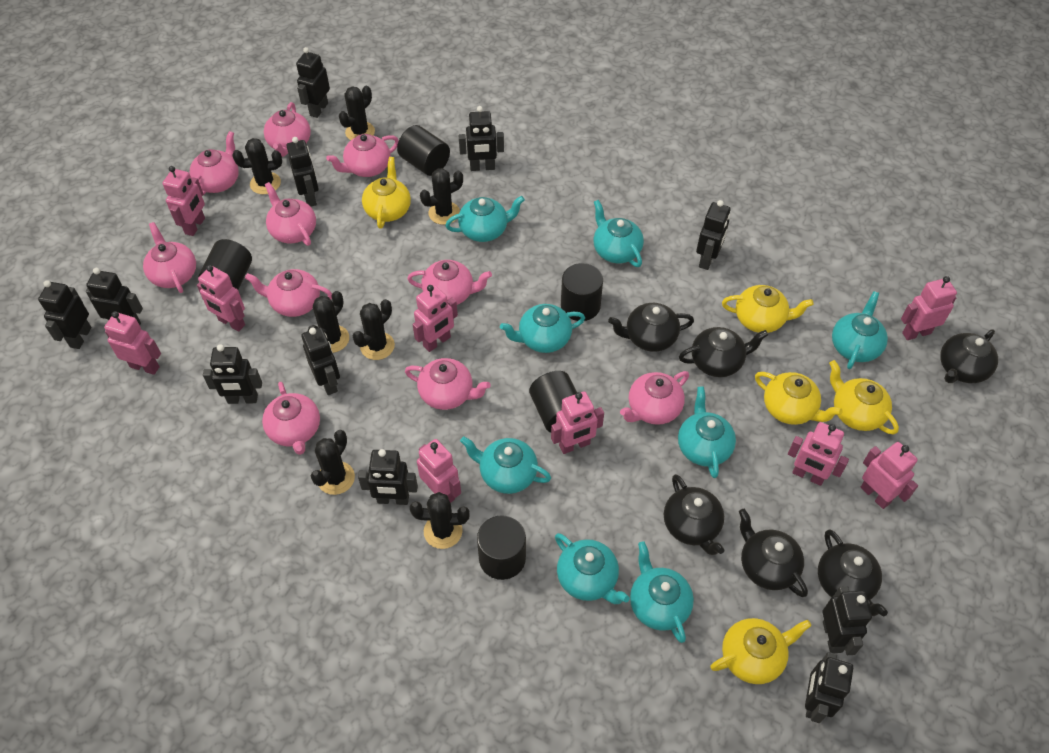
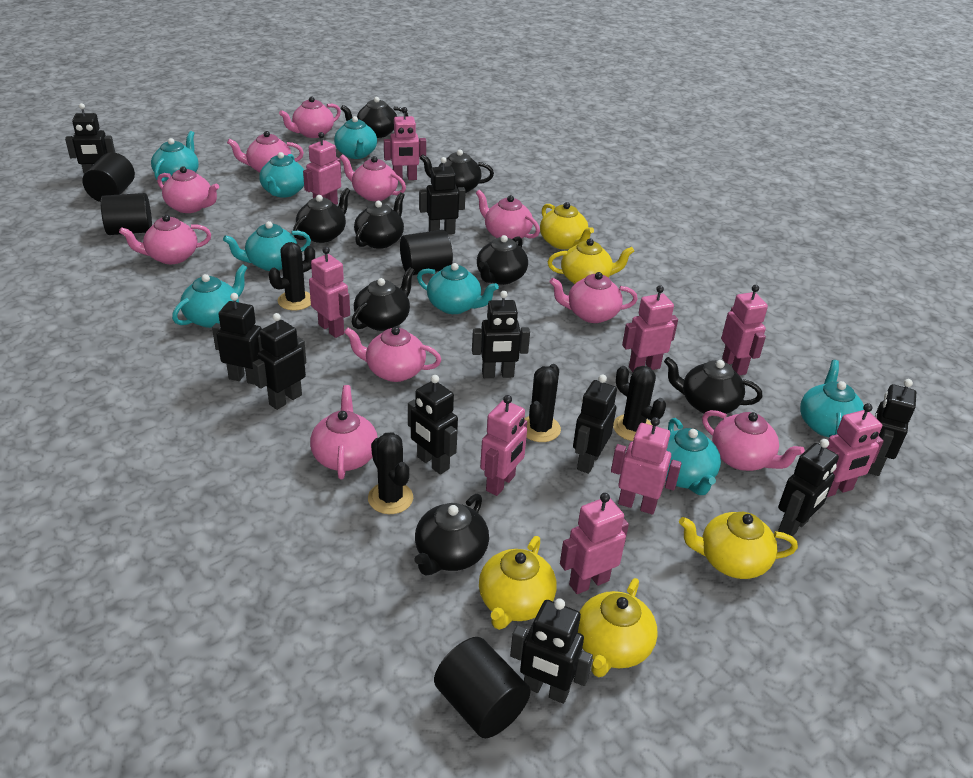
black cactus: 7 -> 4
black cylinder: 5 -> 4
black robot: 11 -> 10
black teapot: 6 -> 8

